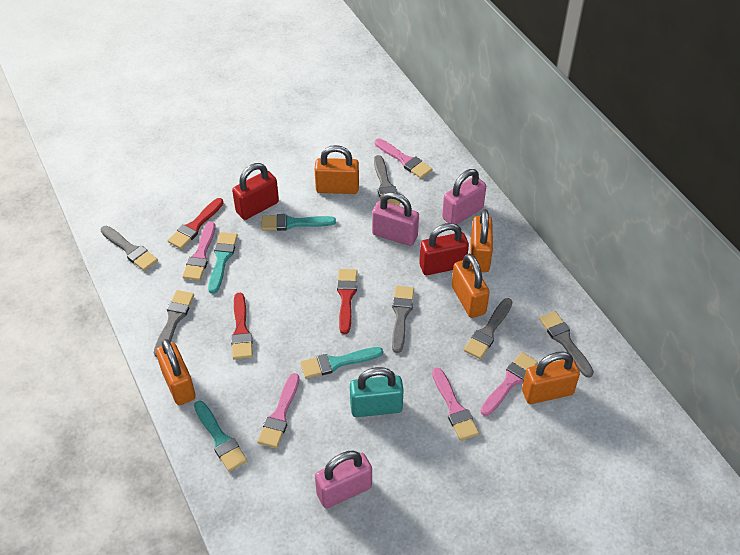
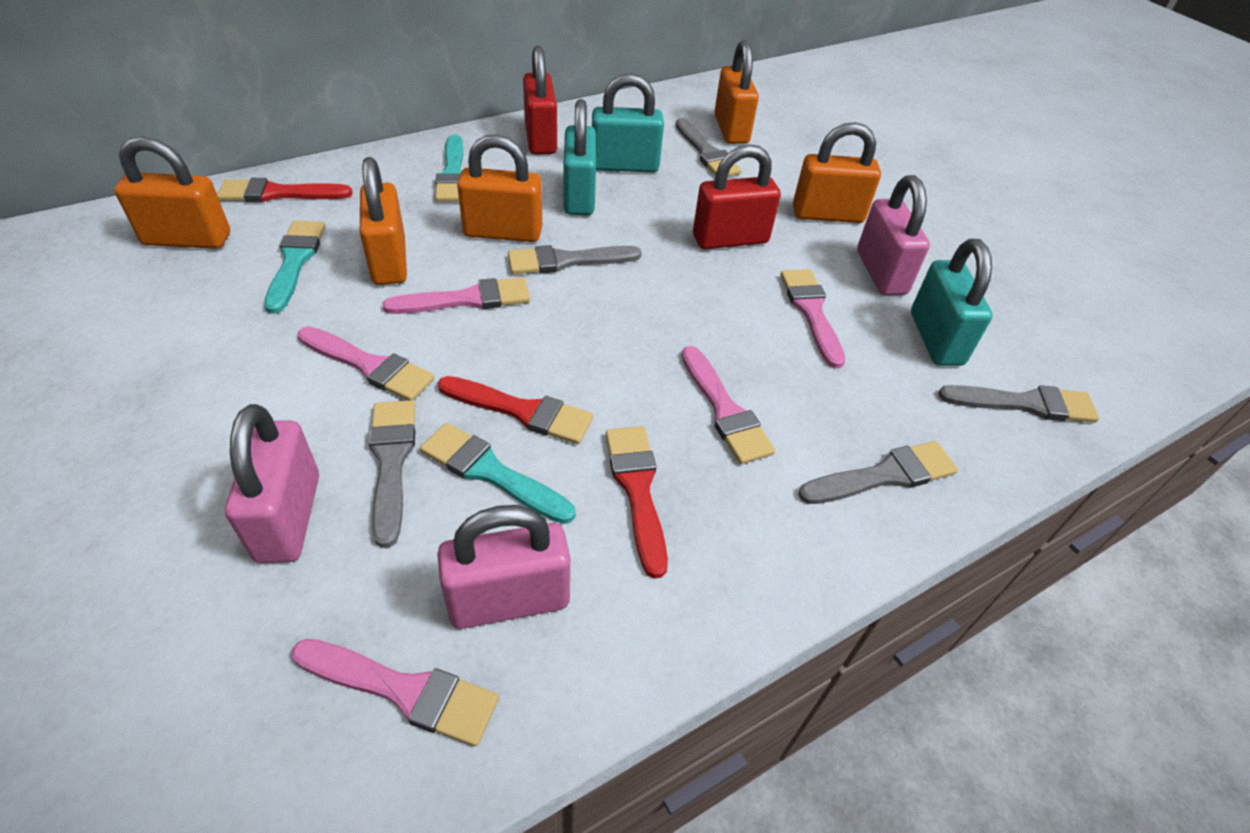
grey brush: 6 -> 5
turquoise brush: 4 -> 3
turquoise padlock: 1 -> 3

